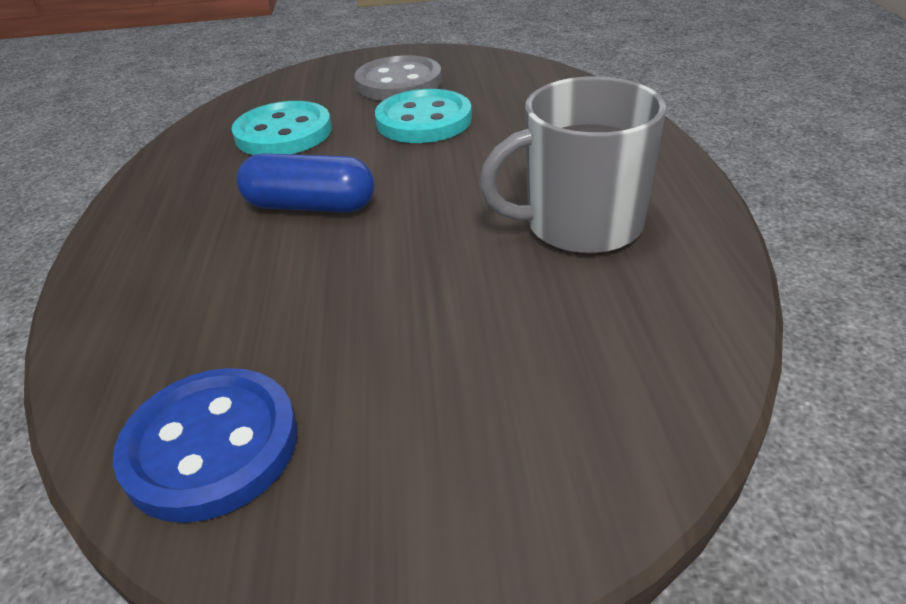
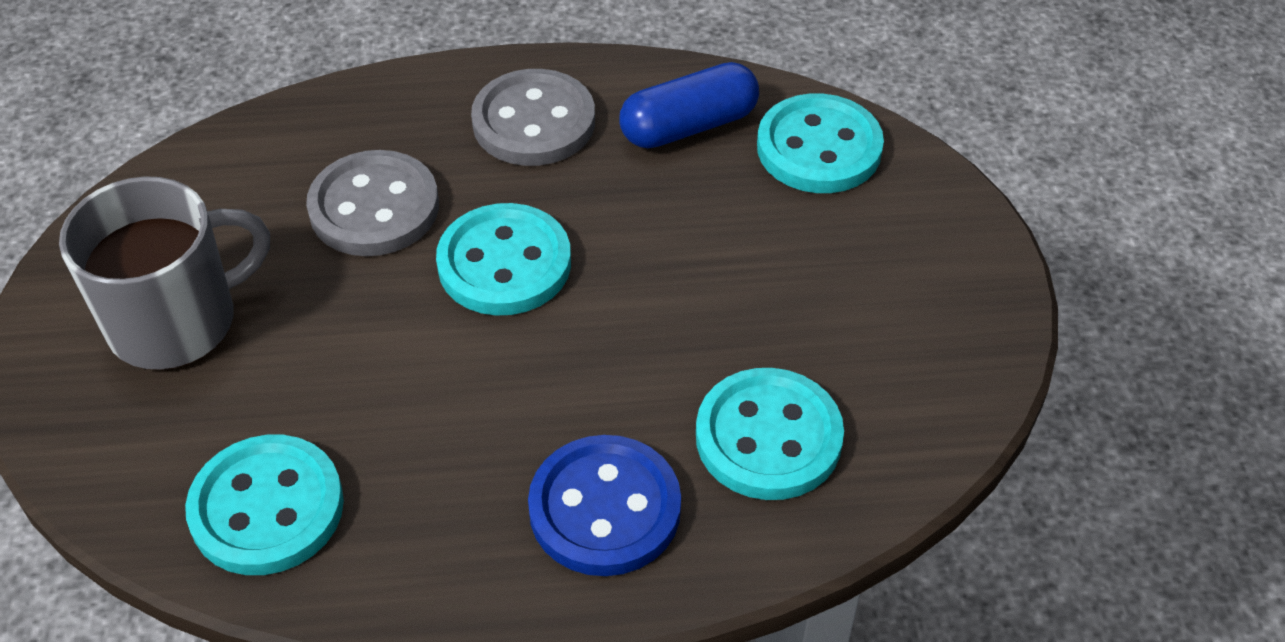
grey button: 1 -> 2
turquoise button: 2 -> 4

